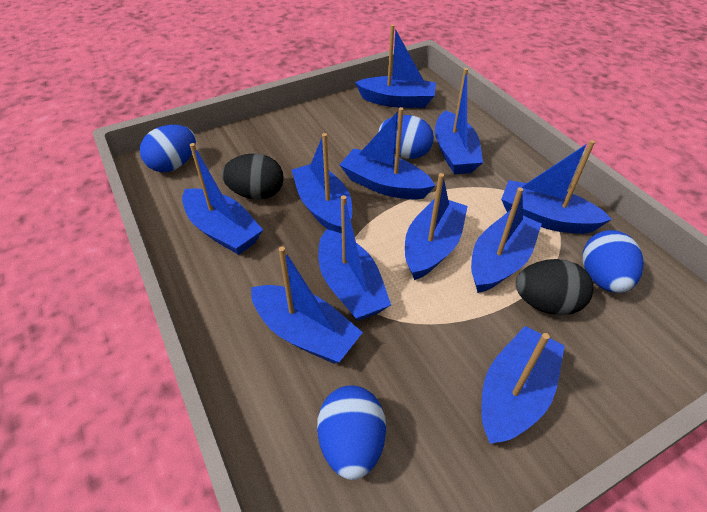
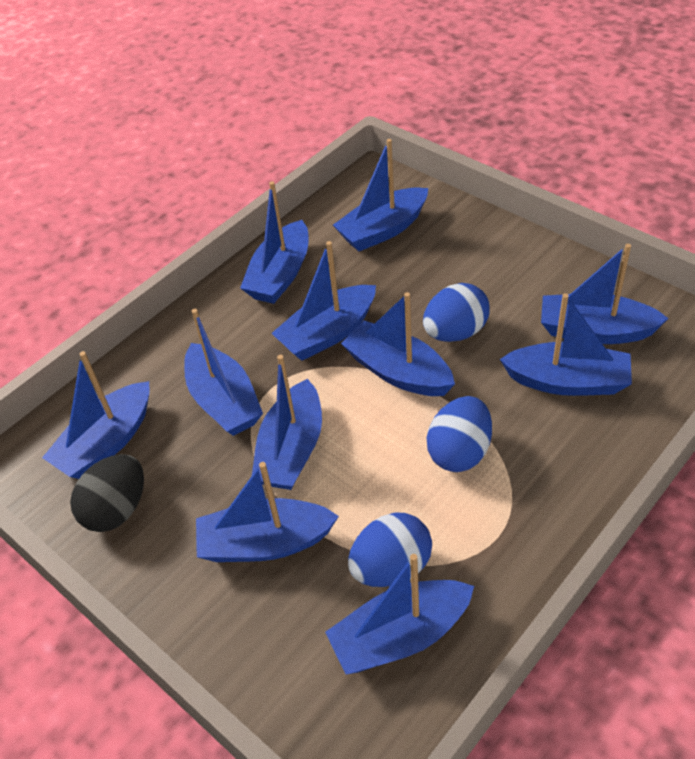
black egg: 2 -> 1
blue egg: 4 -> 3

